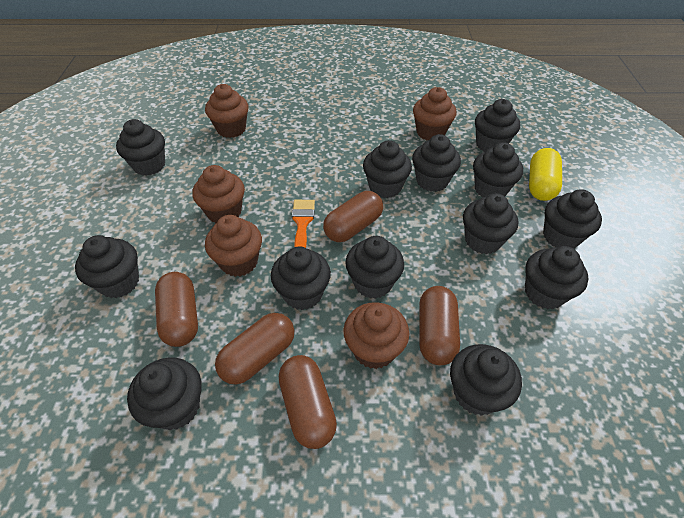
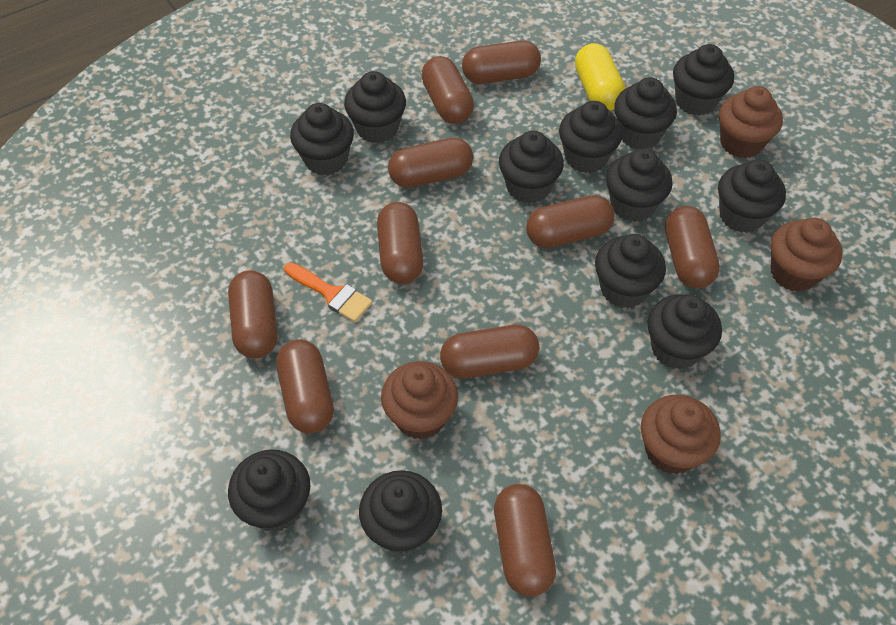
black cupcake: 13 -> 12
brown capsule: 5 -> 10
brown cupcake: 5 -> 4

